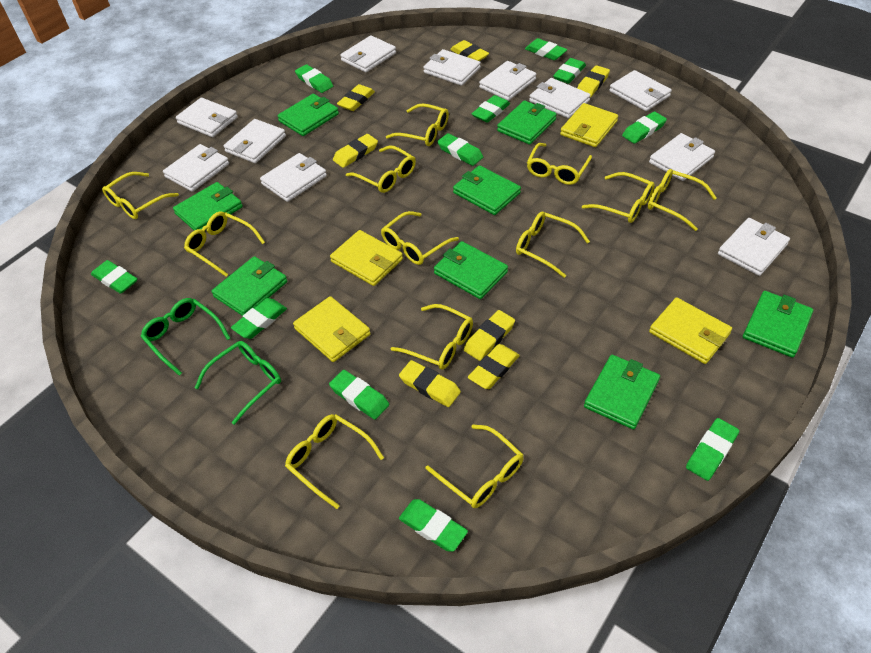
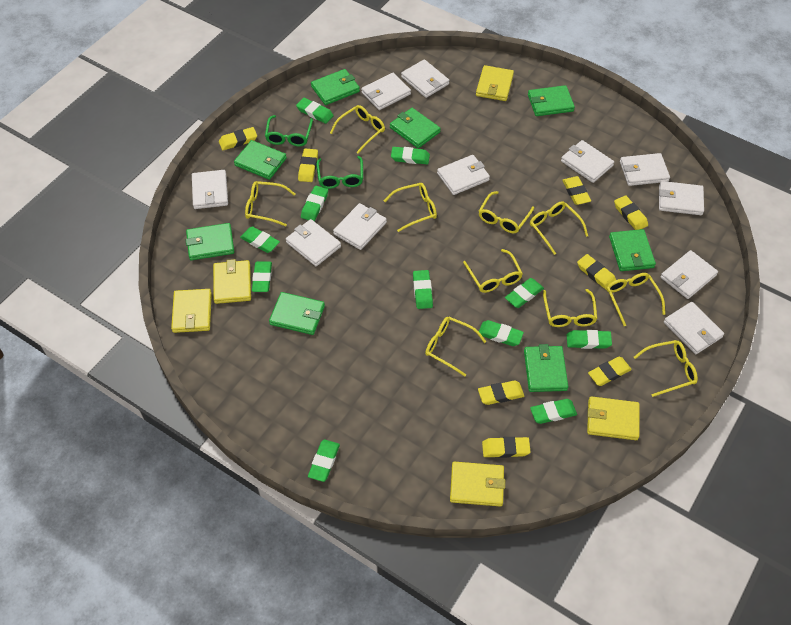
yellow eraser: 7 -> 8
yellow glasses: 12 -> 10
yellow wallet: 4 -> 5

